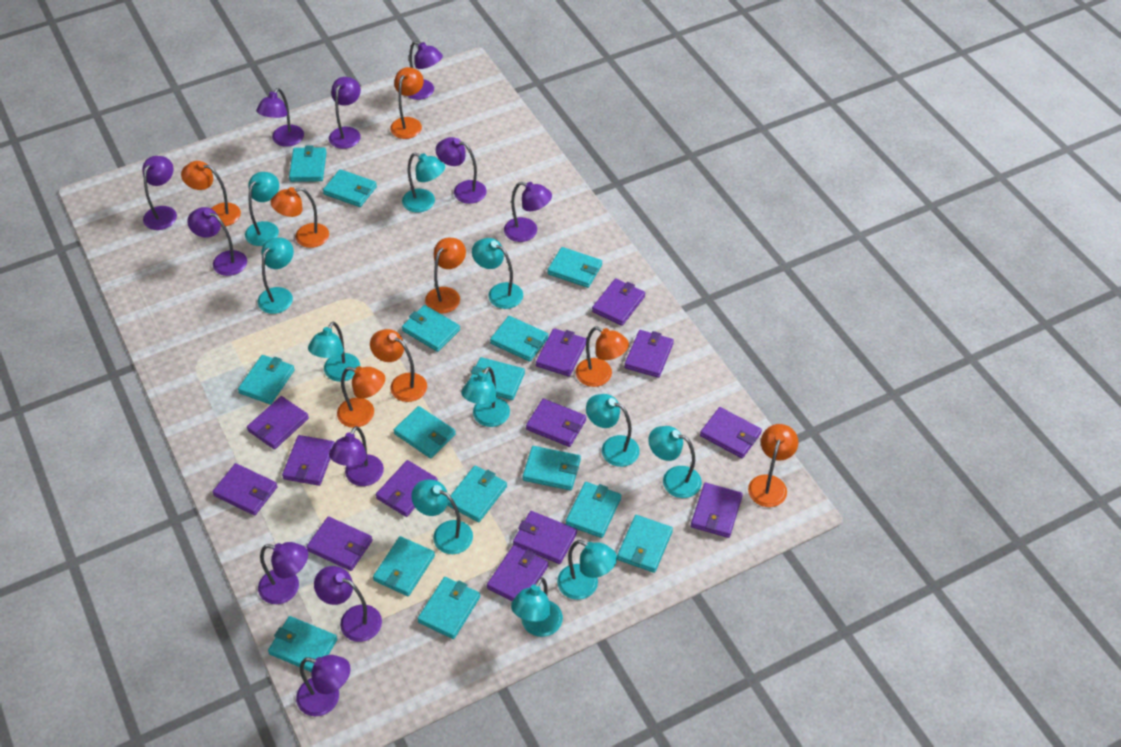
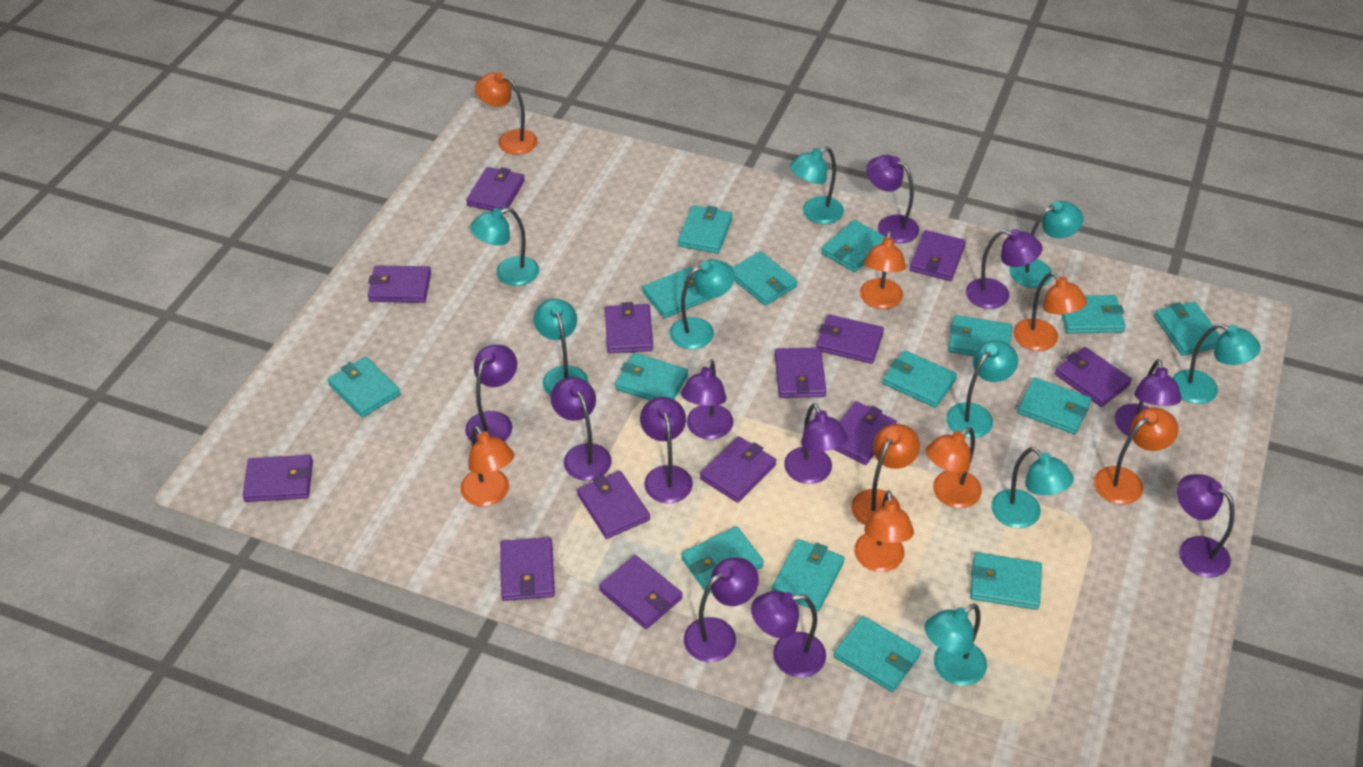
turquoise lamp: 11 -> 9

